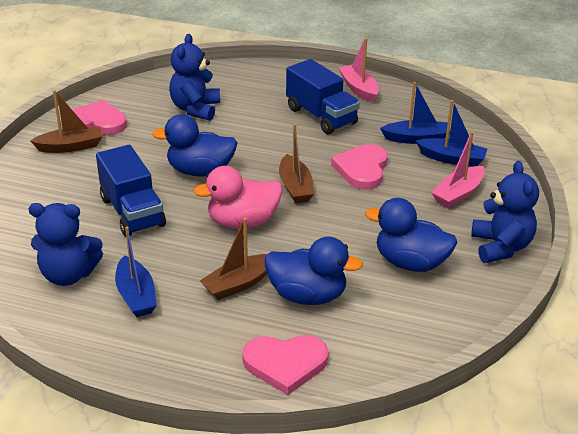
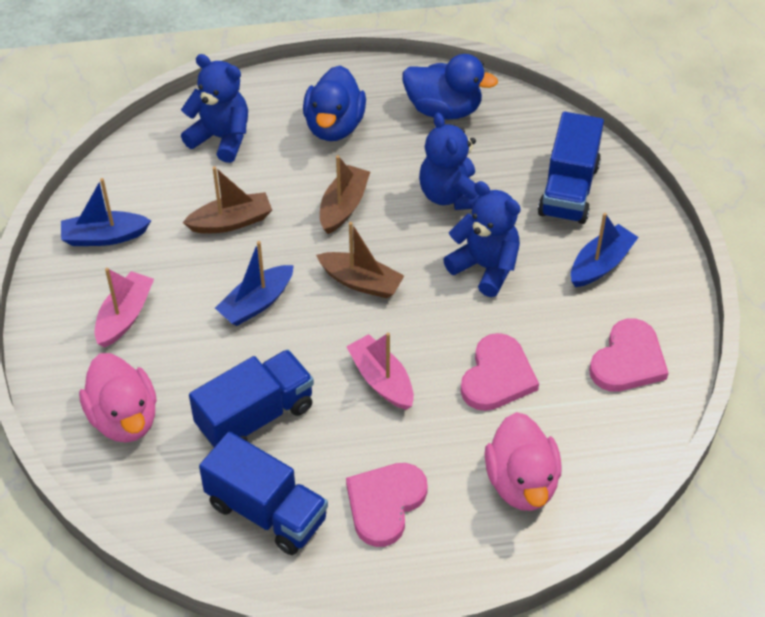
blue duck: 3 -> 2
blue truck: 2 -> 3
pink duck: 1 -> 2

